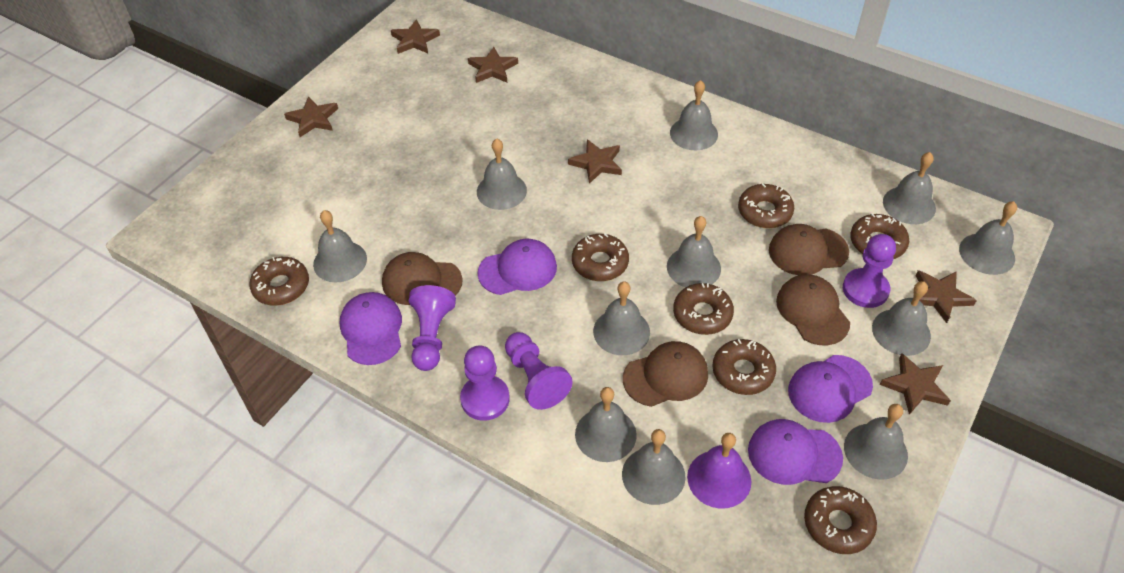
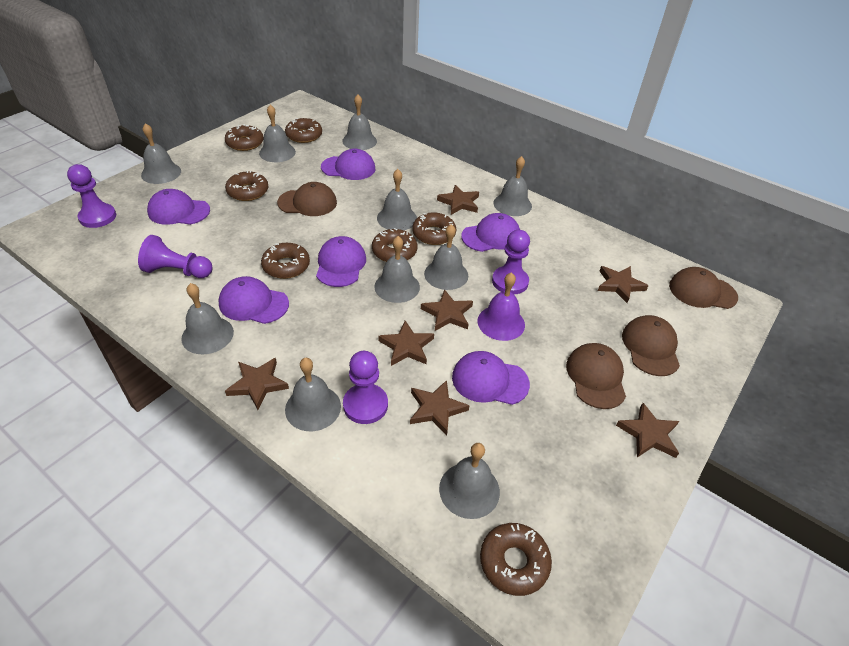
brown star: 6 -> 7
grey bell: 11 -> 10
purple cap: 4 -> 6

